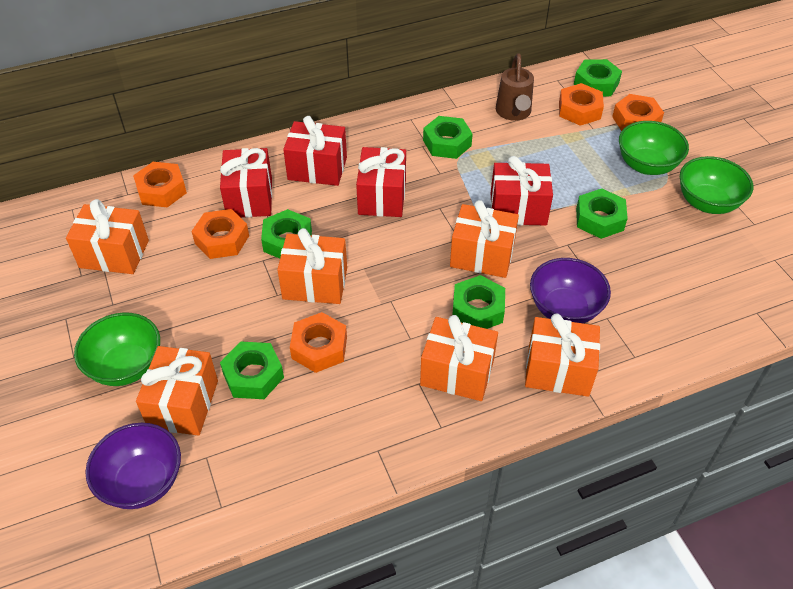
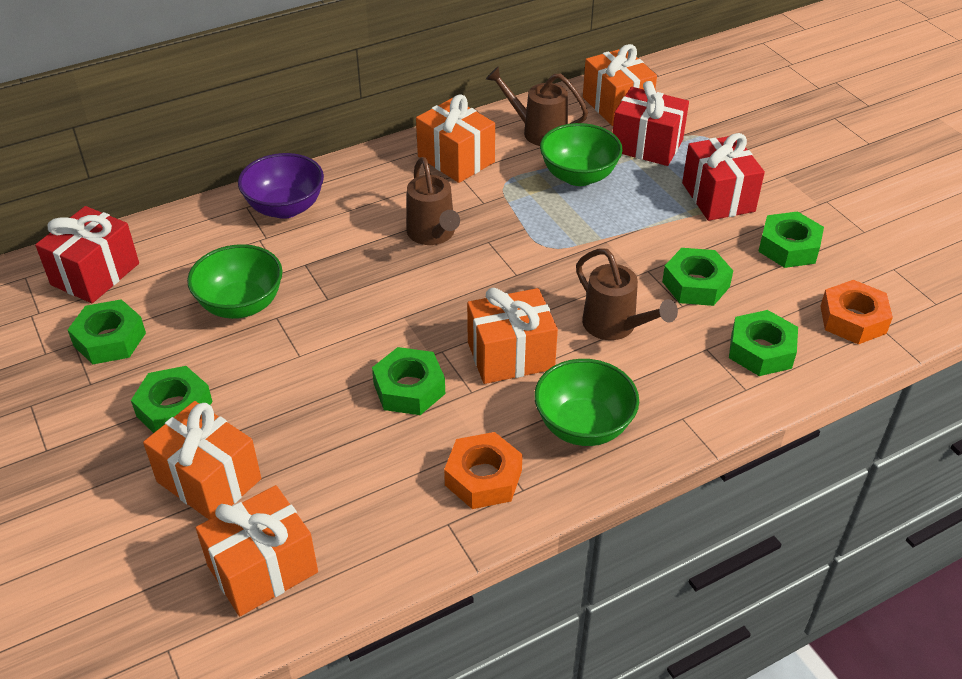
brown watering can: 1 -> 3
orange gift: 6 -> 5
orange nut: 5 -> 2
purple bowl: 2 -> 1
red gift: 4 -> 3

